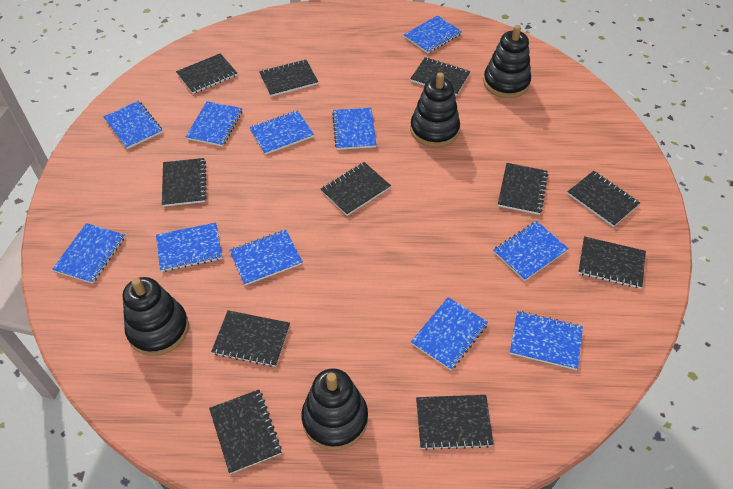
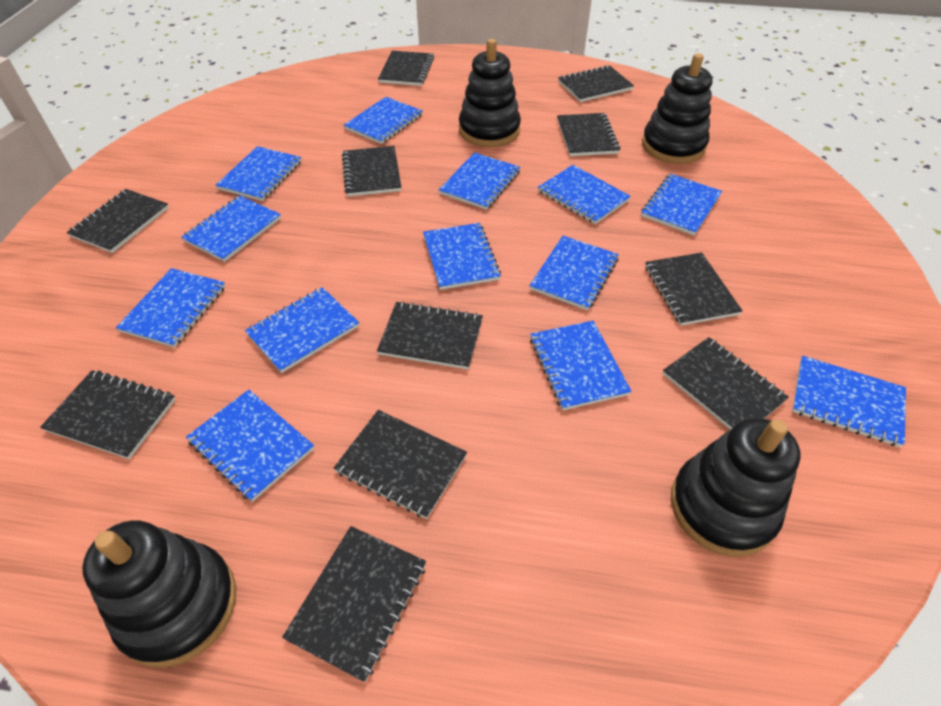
blue notebook: 11 -> 13

